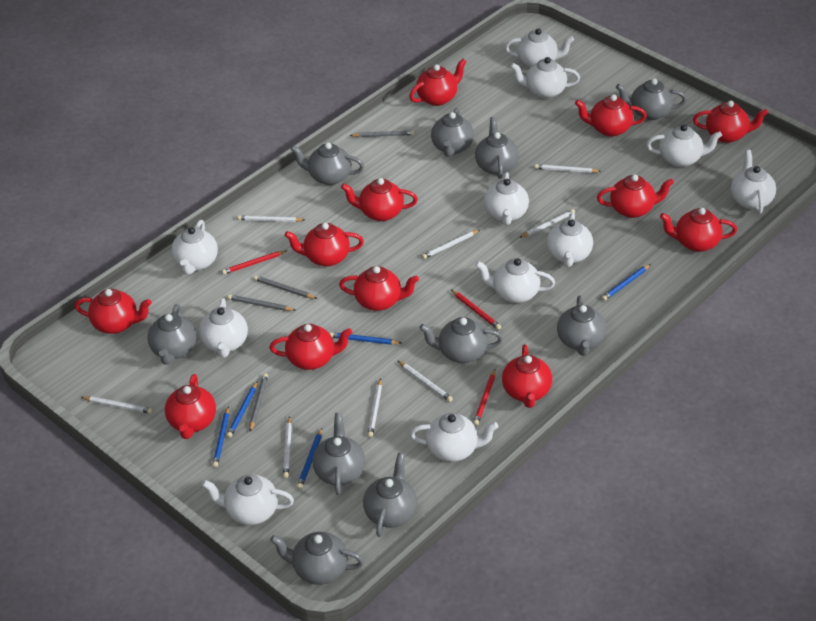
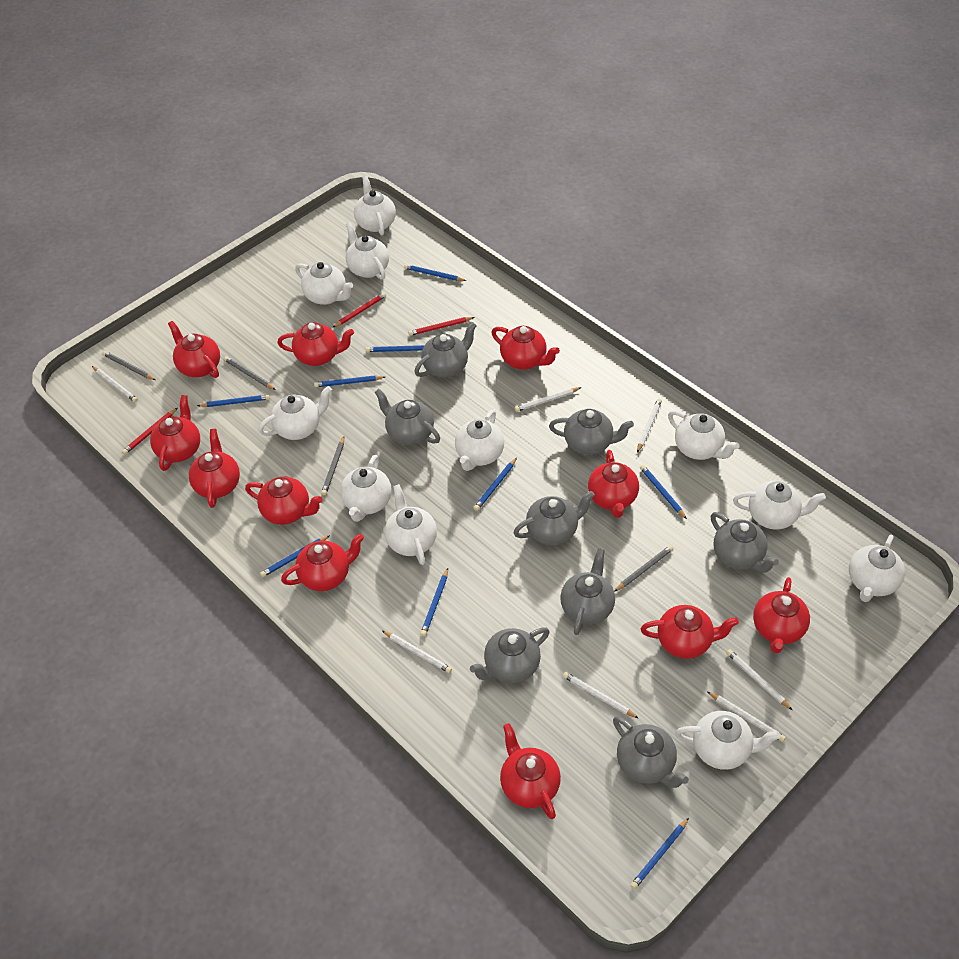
blue pencil: 5 -> 9
grey teapot: 10 -> 8
red teapot: 12 -> 11
white pencil: 8 -> 7

